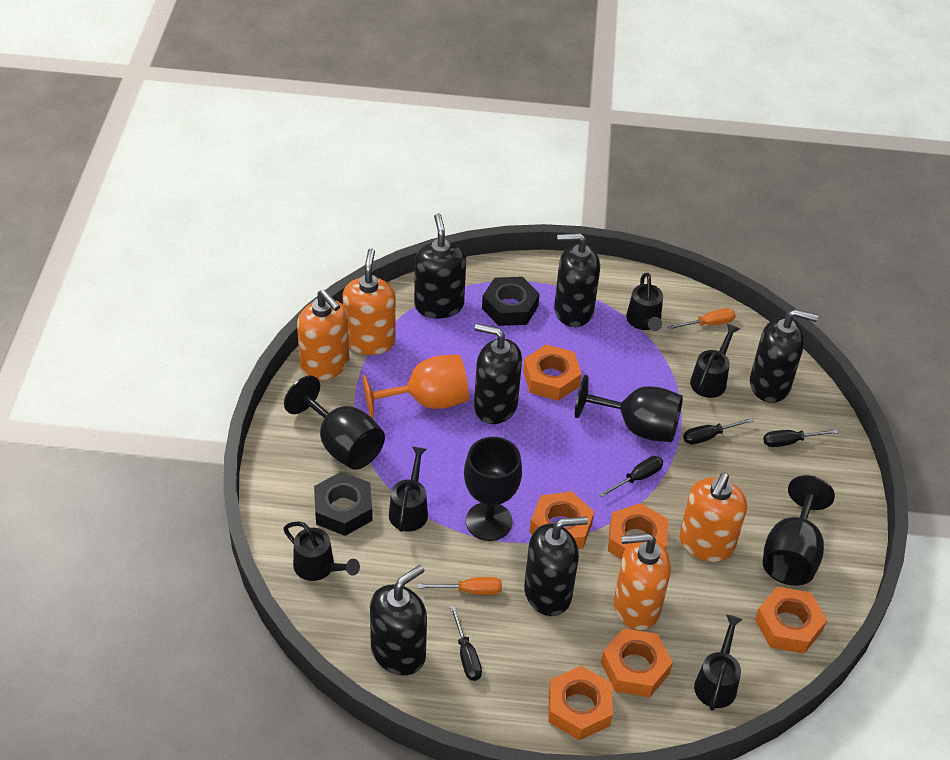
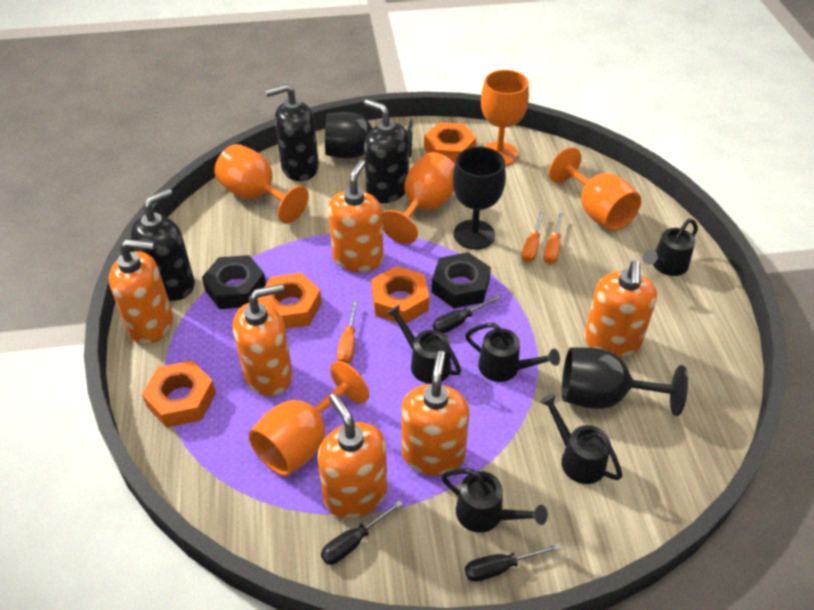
black goblet: 4 -> 3
black screwdriver: 4 -> 3
black soap dispenser: 6 -> 3
orange goblet: 1 -> 5
orange nut: 6 -> 4
orange screwdriver: 2 -> 3
orange soap dispenser: 4 -> 6

